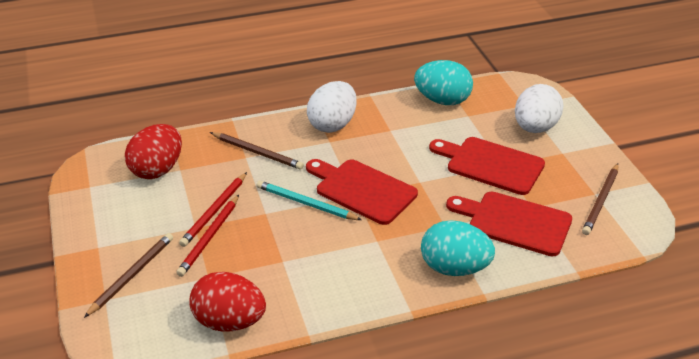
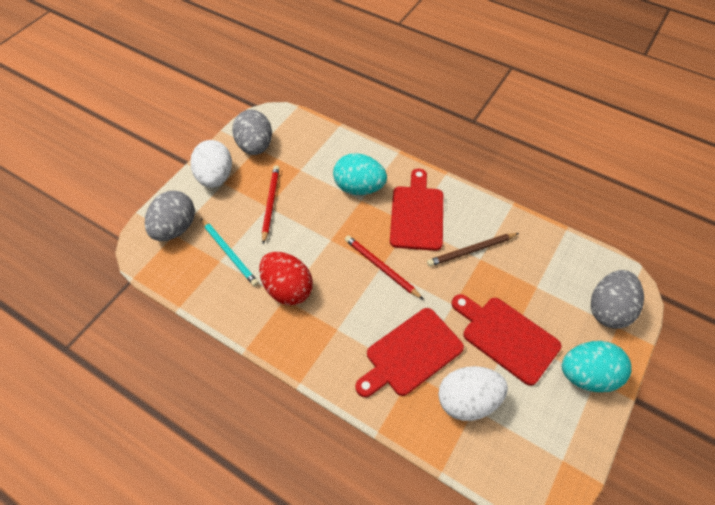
brown pencil: 3 -> 1
grey egg: 0 -> 3
red egg: 2 -> 1

